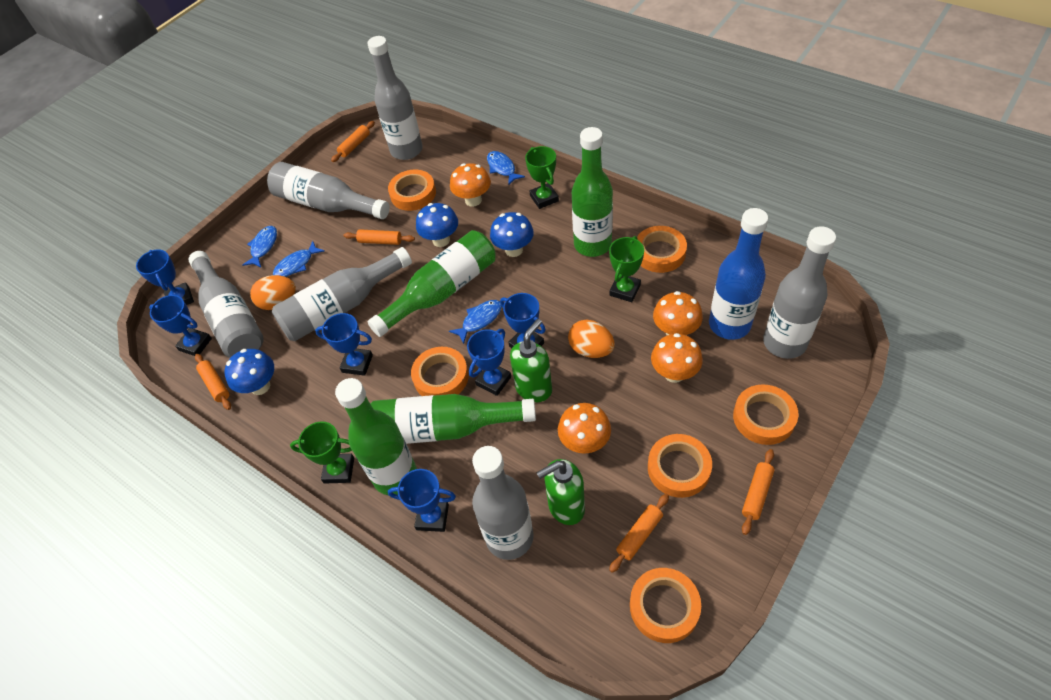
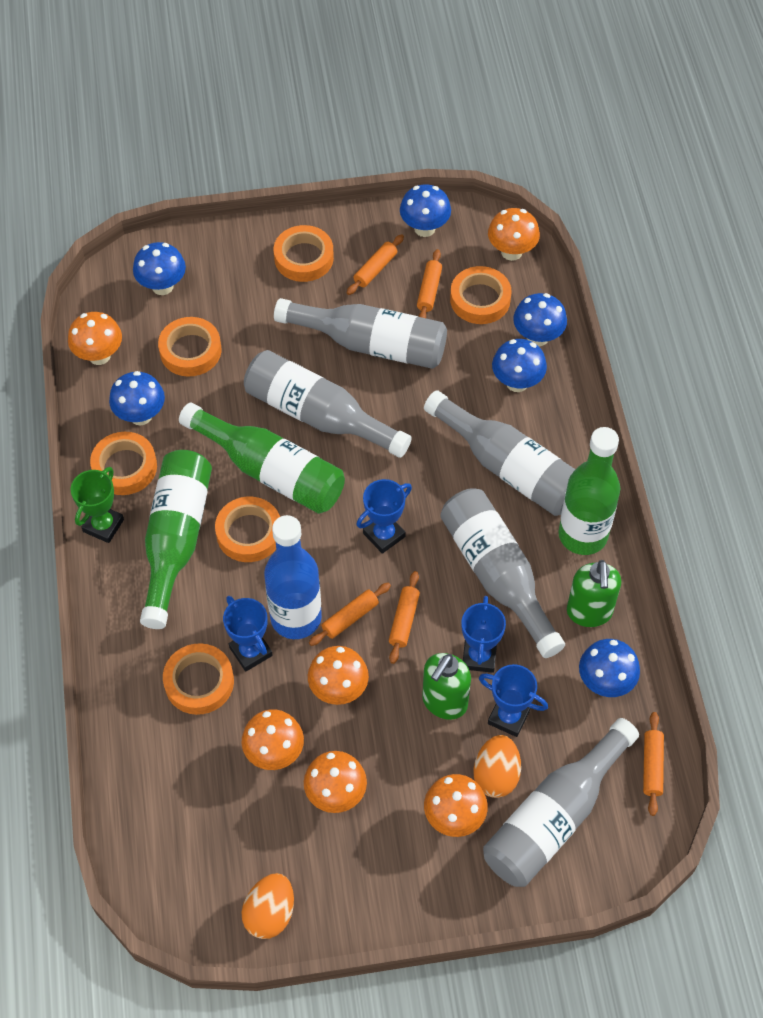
blue fish: 4 -> 0
blue mushroom: 3 -> 6
blue trophy: 6 -> 4
green bottle: 4 -> 3
green trophy: 3 -> 1
grey bottle: 6 -> 5
orange mushroom: 4 -> 6

